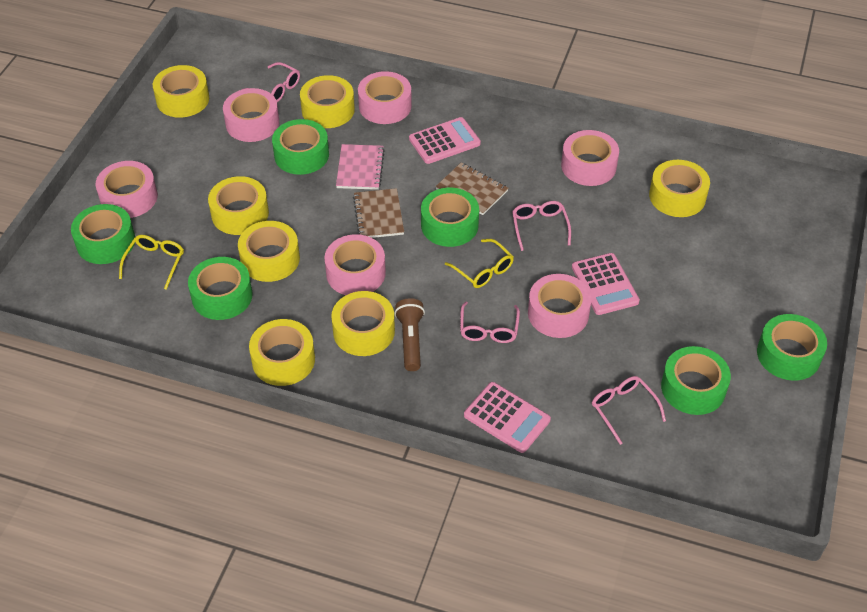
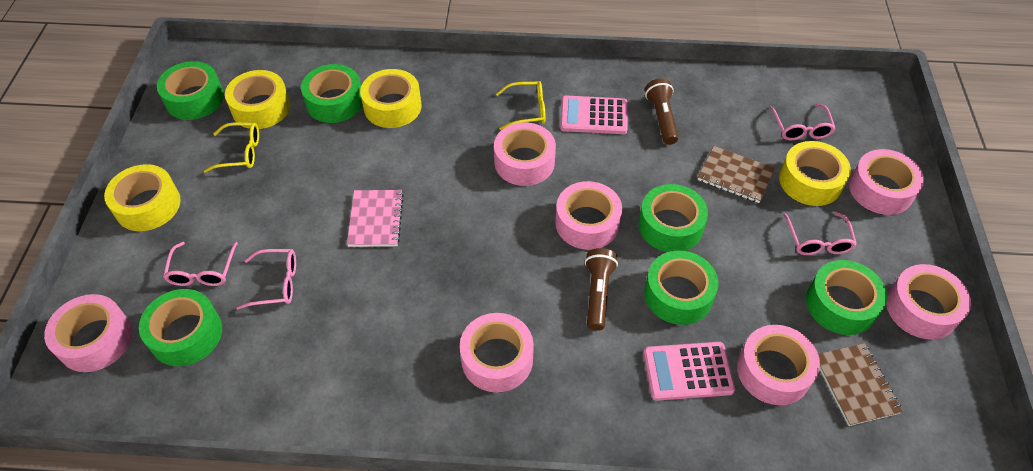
brown flashlight: 1 -> 2
pink calculator: 3 -> 2
pink tape: 6 -> 7
yellow tape: 7 -> 4

